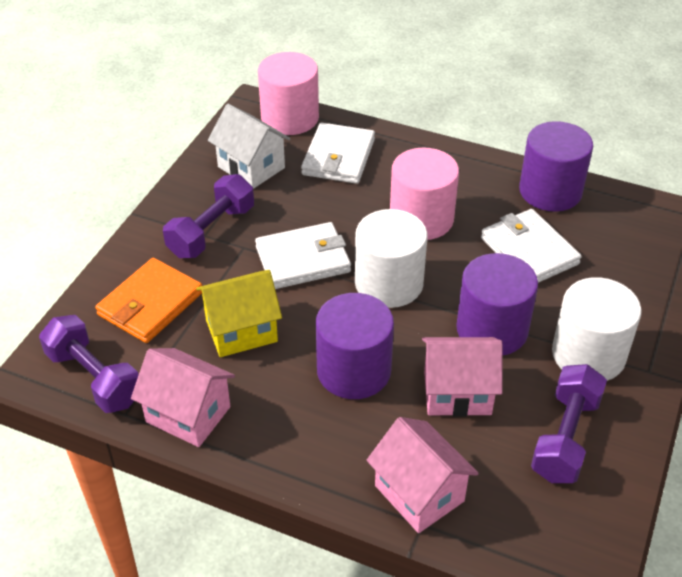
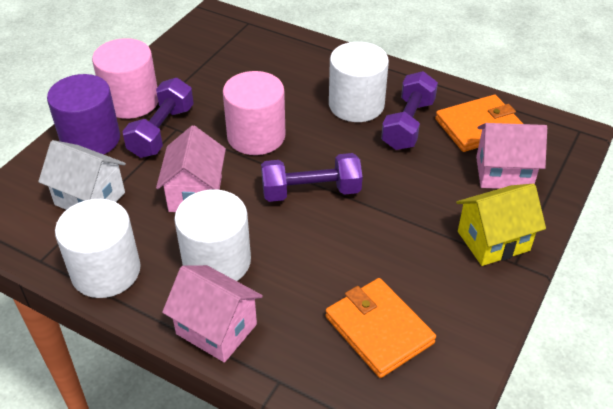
orange wallet: 1 -> 2
purple cylinder: 3 -> 1
white cylinder: 2 -> 3
white wallet: 3 -> 0

